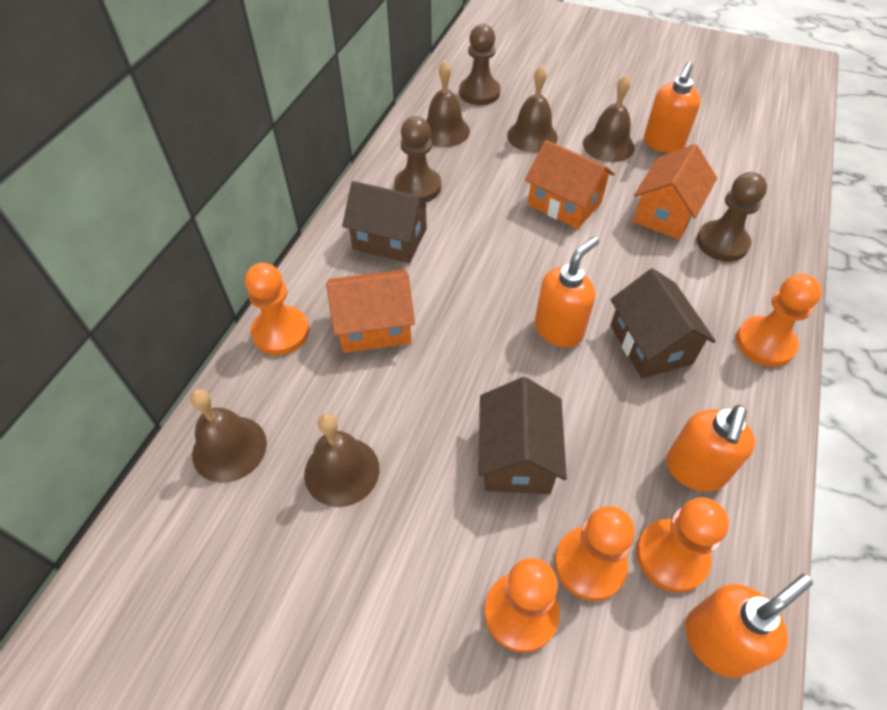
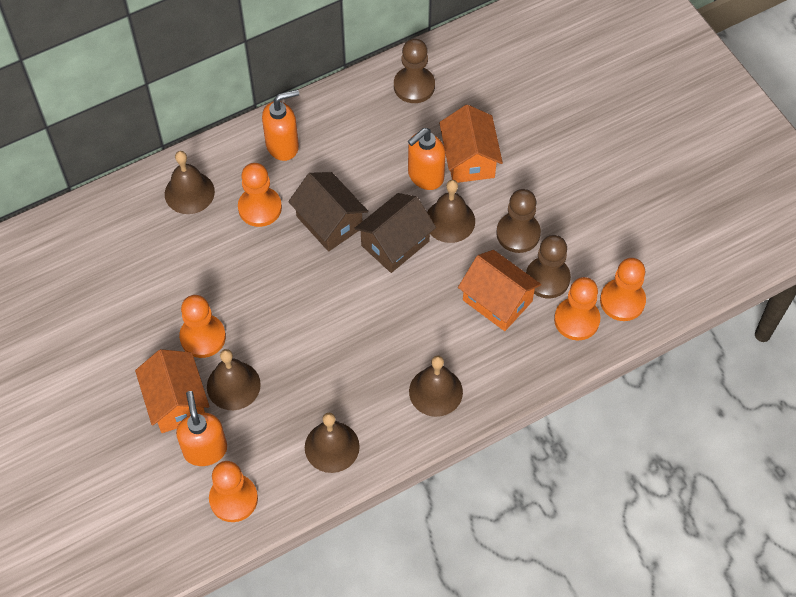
brown house: 3 -> 2
orange soap dispenser: 4 -> 3

